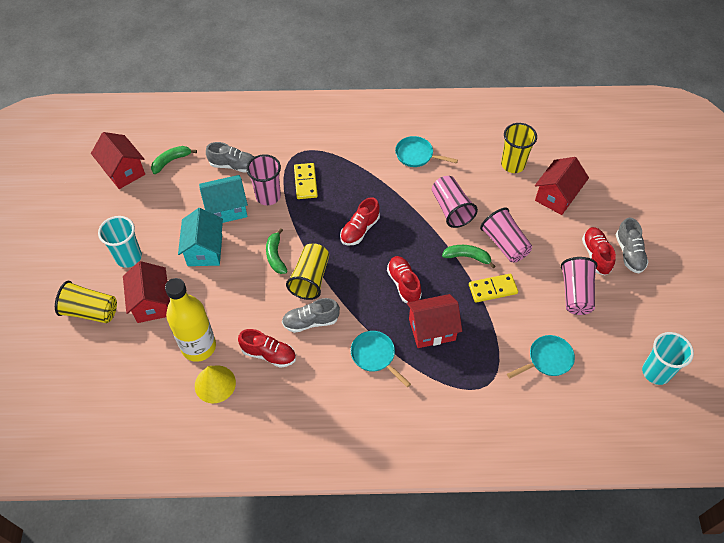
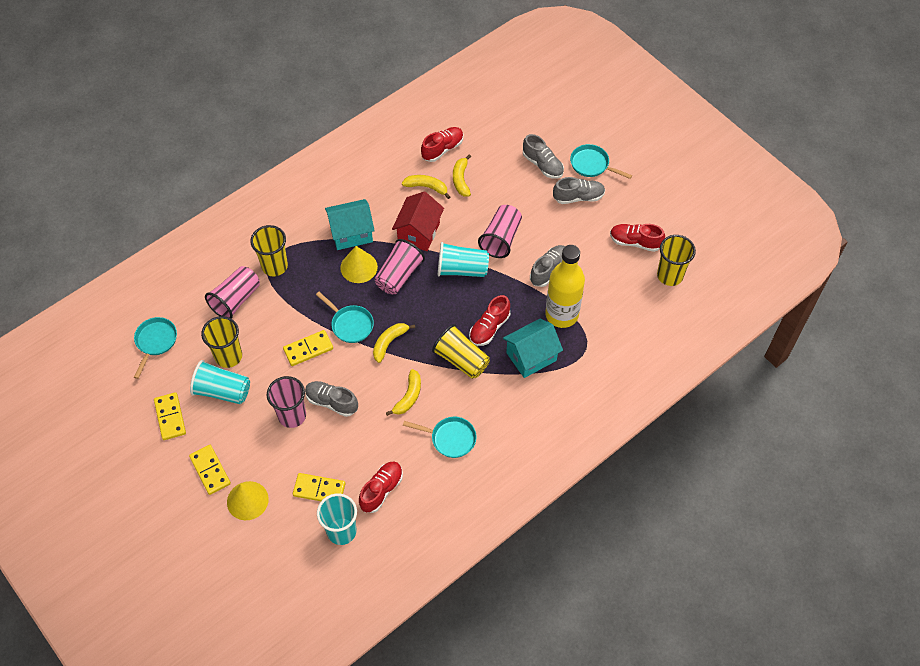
green banana: 3 -> 0
grey shoe: 3 -> 4
red house: 4 -> 1
turquoise cup: 2 -> 3
turquoise pan: 3 -> 4
yellow banana: 0 -> 4
yellow cone: 1 -> 2
yellow cup: 3 -> 4
yellow domino: 2 -> 4

